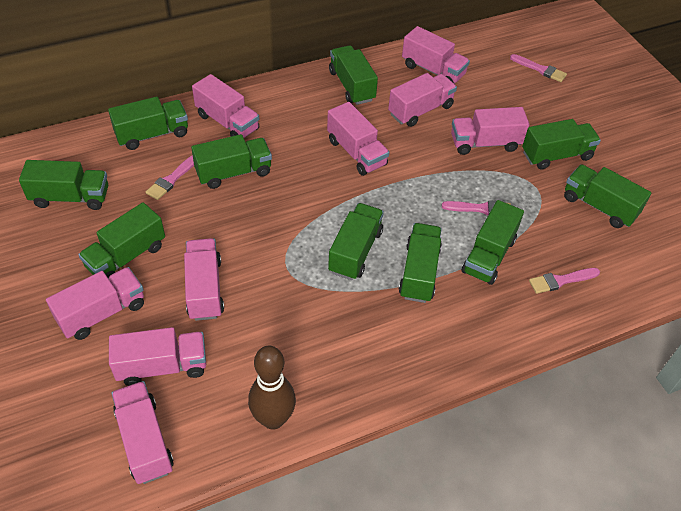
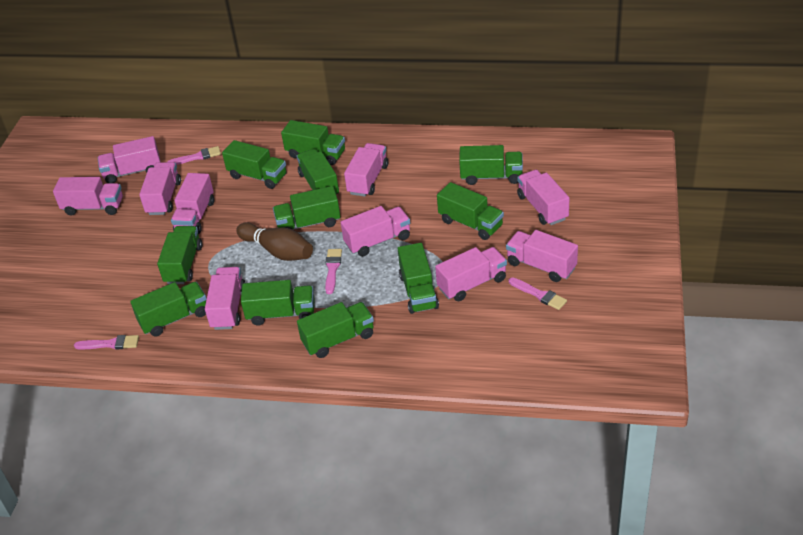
green truck: 10 -> 11
pink truck: 9 -> 10

